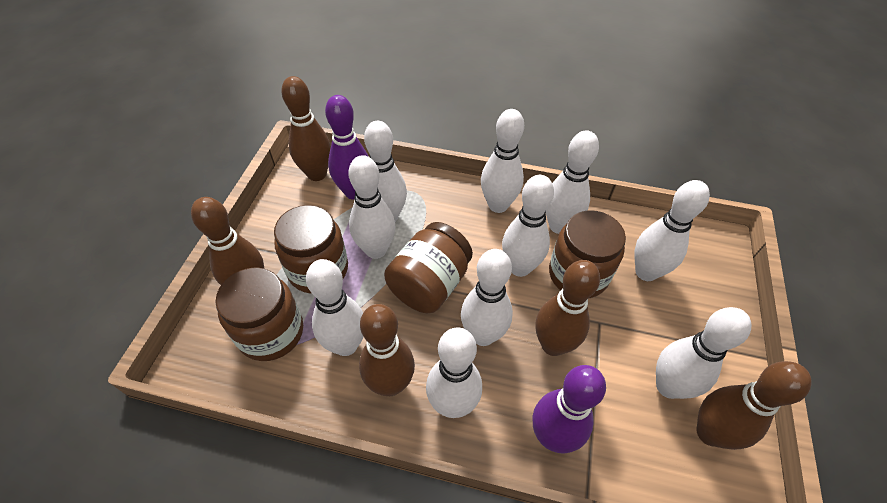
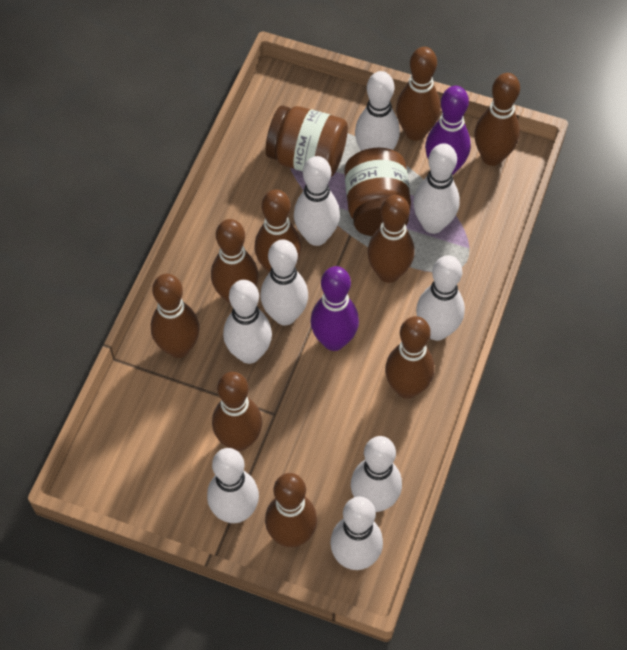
brown bowling pin: 5 -> 9
brown jar: 4 -> 2
white bowling pin: 10 -> 9

